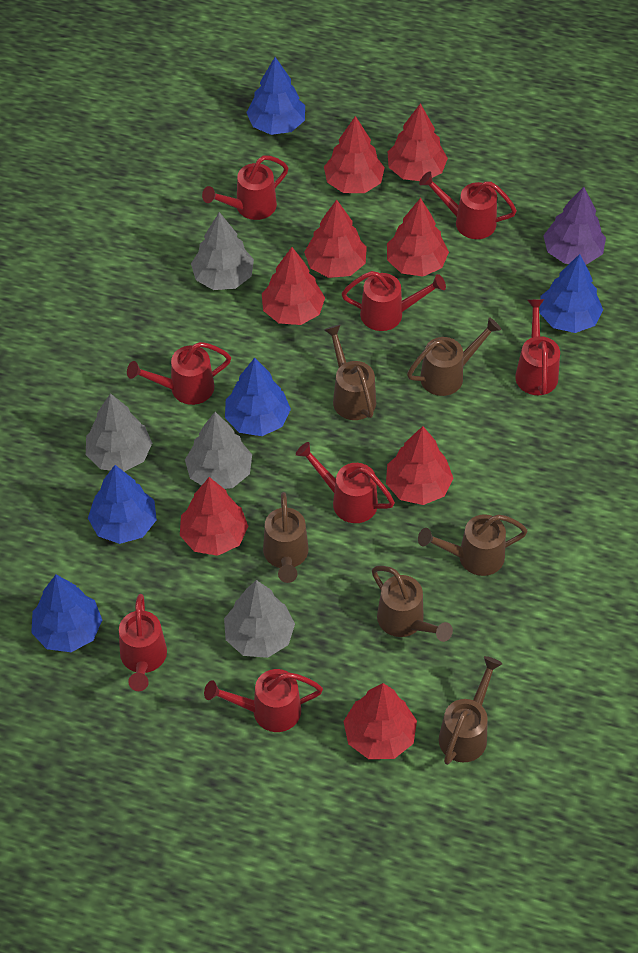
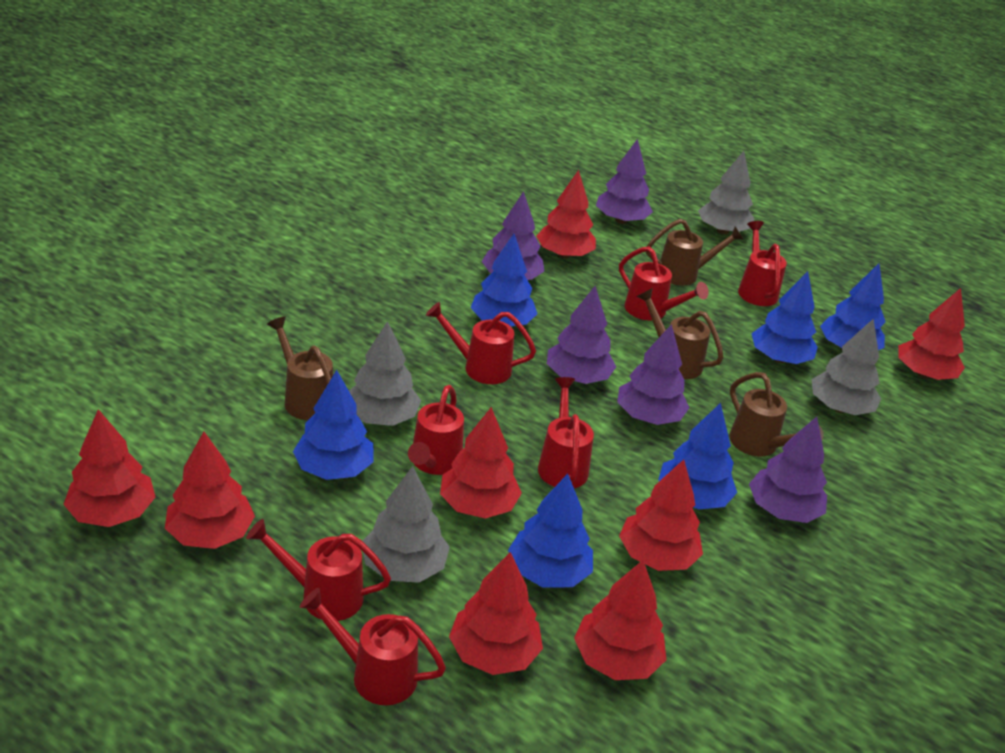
blue tree: 5 -> 6
brown watering can: 6 -> 4
purple tree: 1 -> 5
red watering can: 8 -> 7

